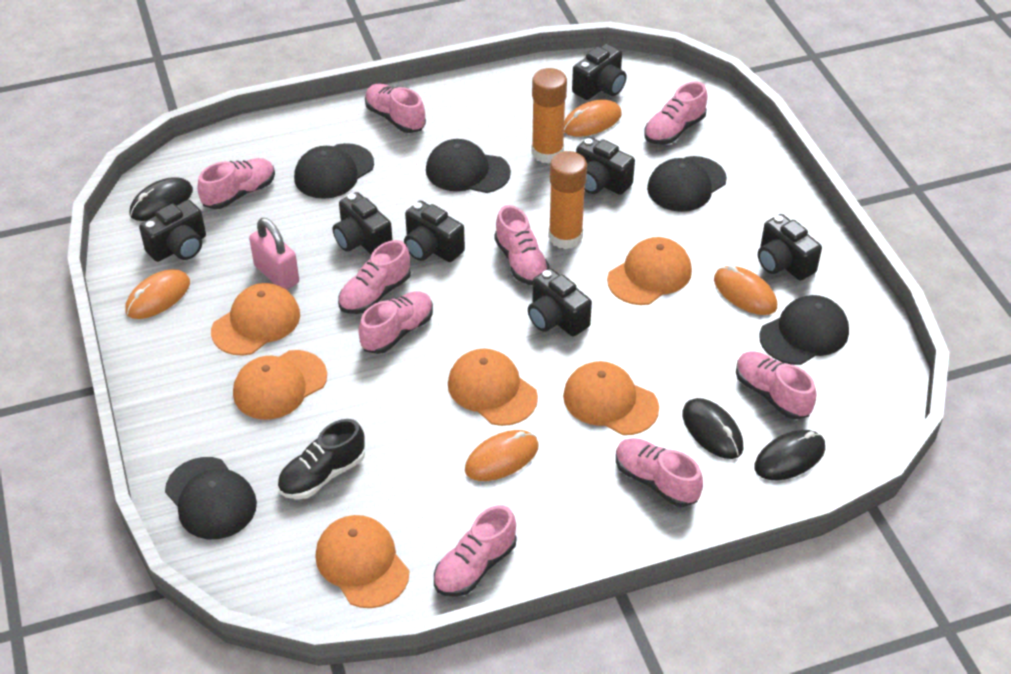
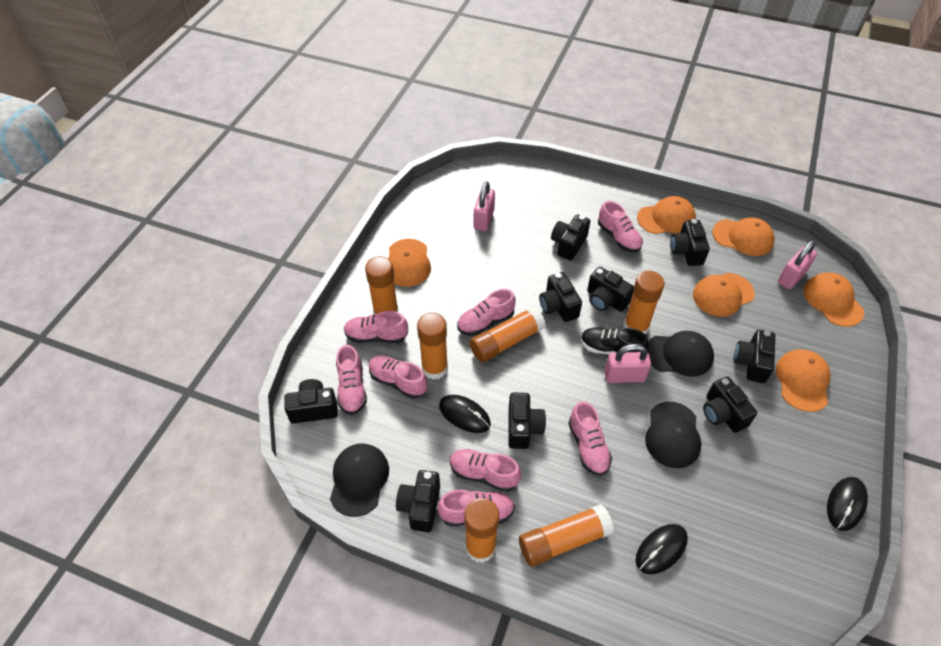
black camera: 7 -> 9
black cap: 5 -> 3
orange glue stick: 2 -> 6
orange mouse: 4 -> 0
pink padlock: 1 -> 3
pink shoe: 9 -> 8

